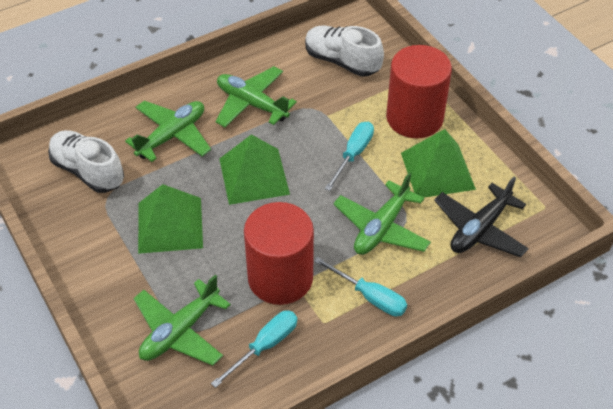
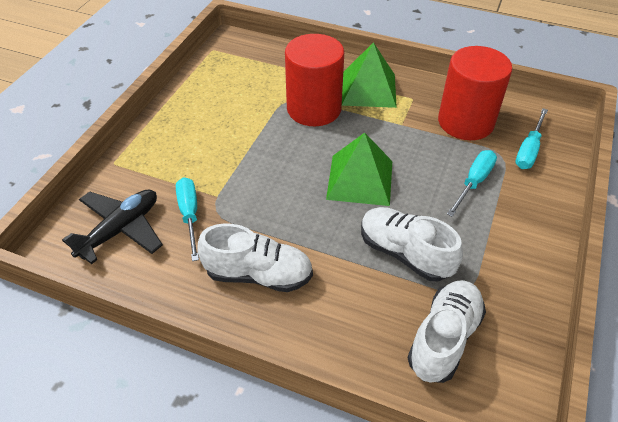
green plane: 4 -> 0
green pyramid: 3 -> 2
white shoe: 2 -> 3

